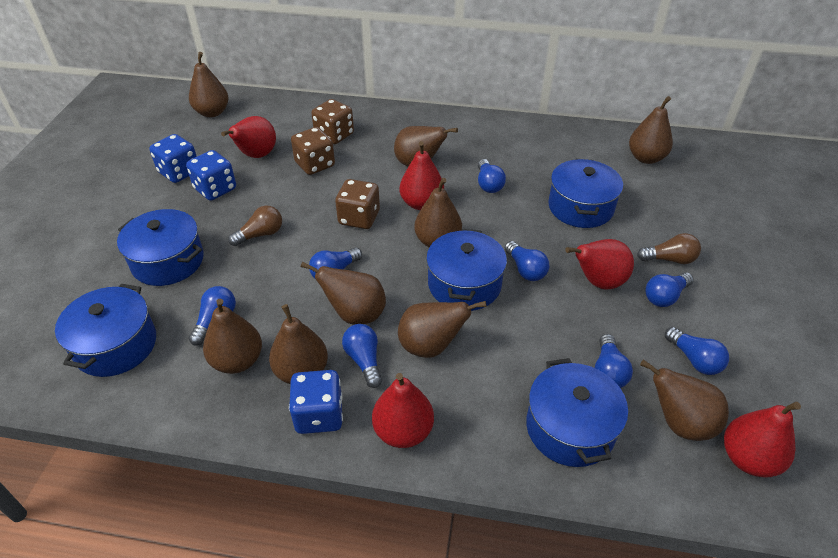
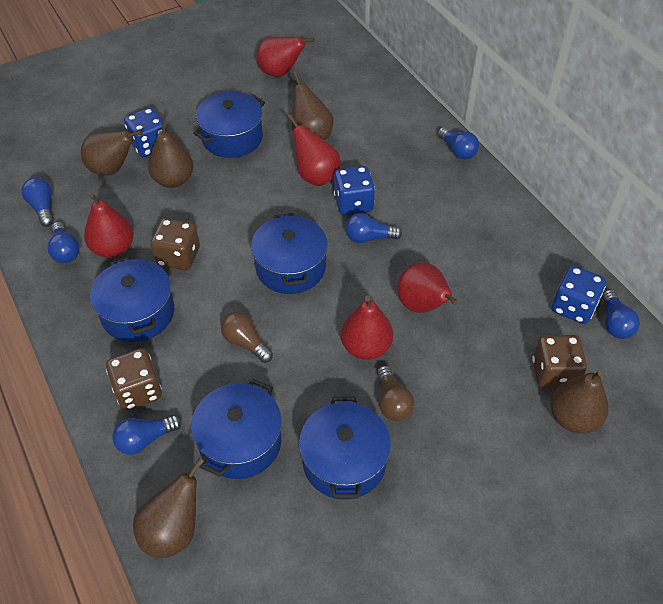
blue light bulb: 8 -> 6
brown pear: 9 -> 5

